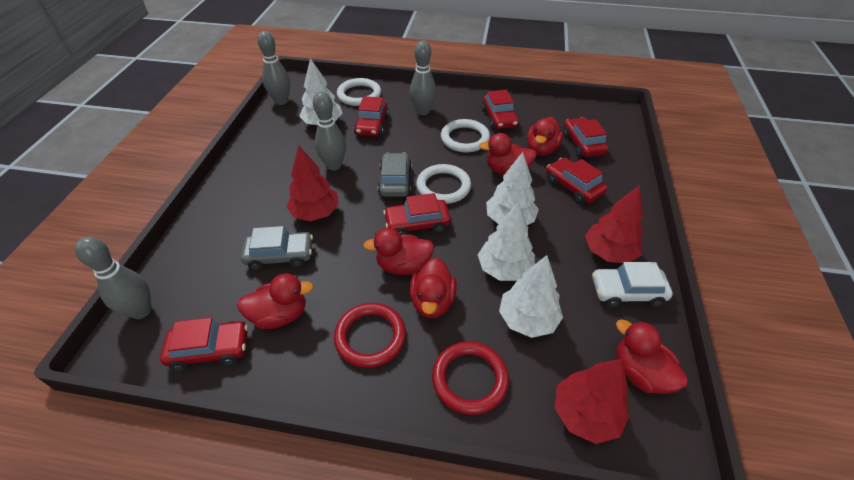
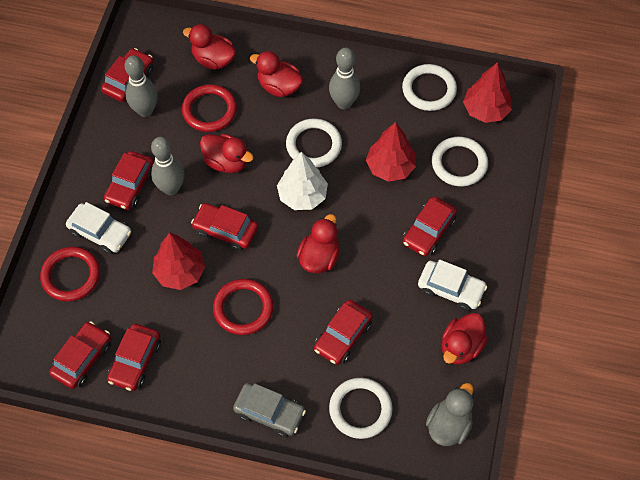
grey bowling pin: 4 -> 3
grey car: 2 -> 1
grey duck: 0 -> 1
red car: 6 -> 7
red duck: 6 -> 5
red ring: 2 -> 3
white car: 1 -> 2
white ring: 3 -> 4
white tree: 4 -> 1

